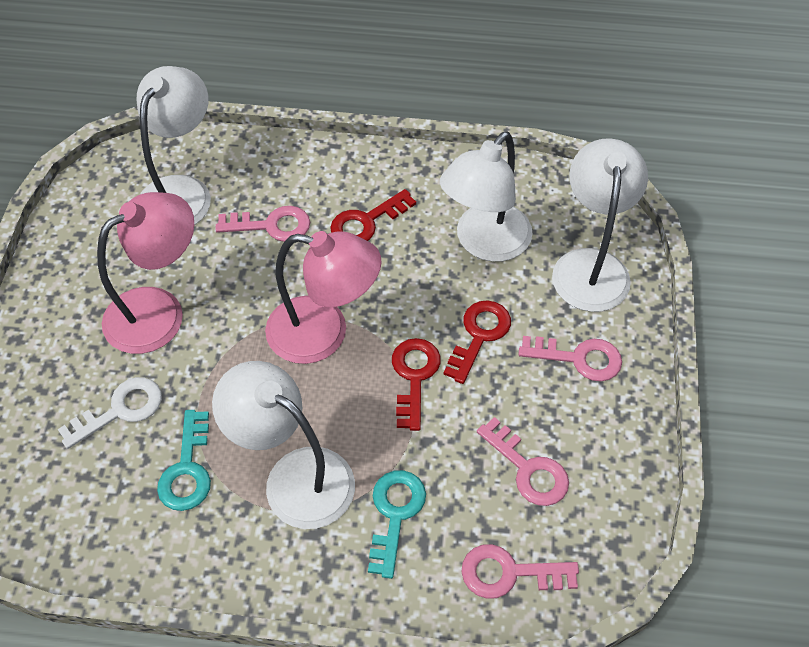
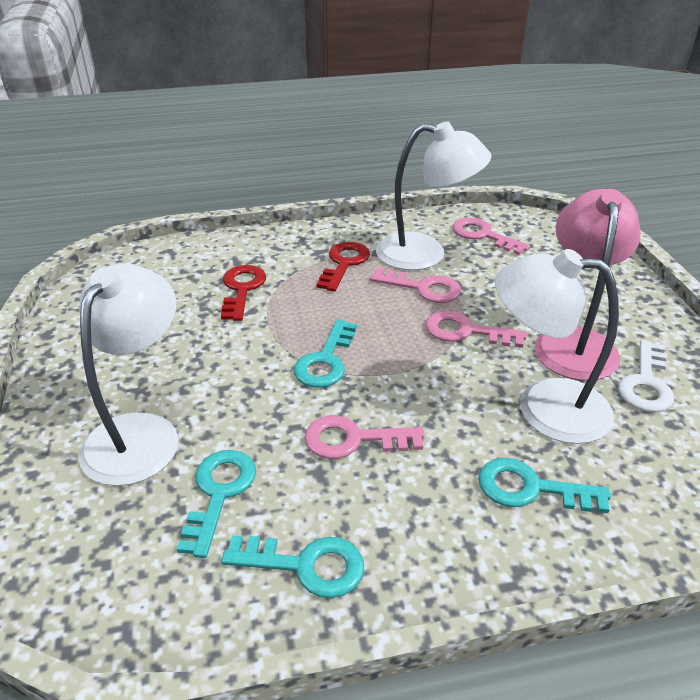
pink lamp: 2 -> 1
red key: 3 -> 2
turquoise key: 2 -> 4
white lamp: 4 -> 3

